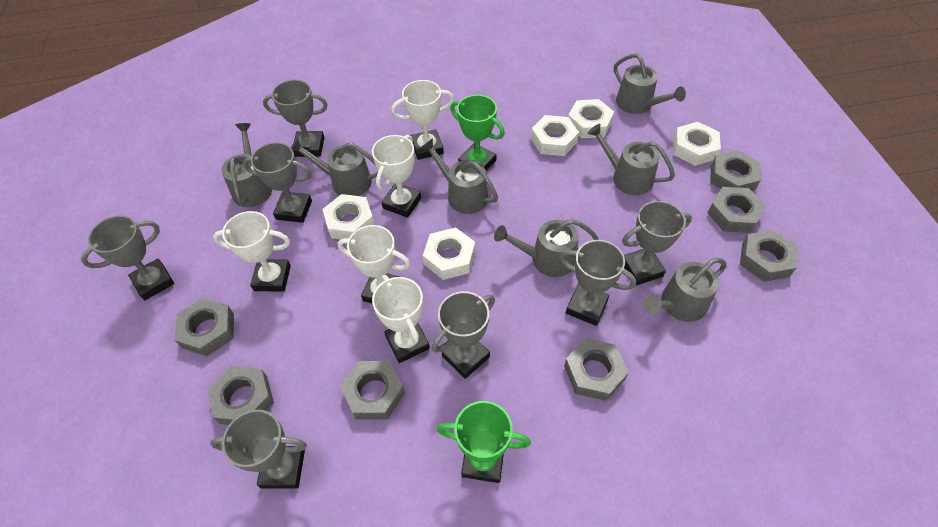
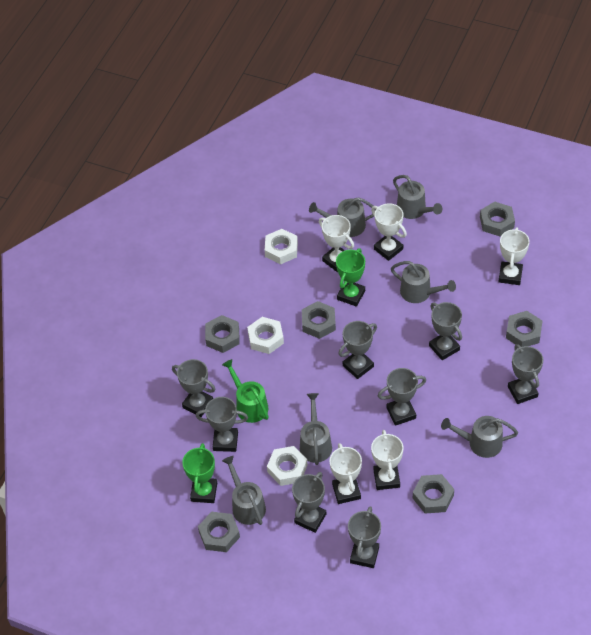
green watering can: 0 -> 1
grey nut: 7 -> 6
grey trophy: 7 -> 8
grey watering can: 7 -> 6
white nut: 5 -> 3

